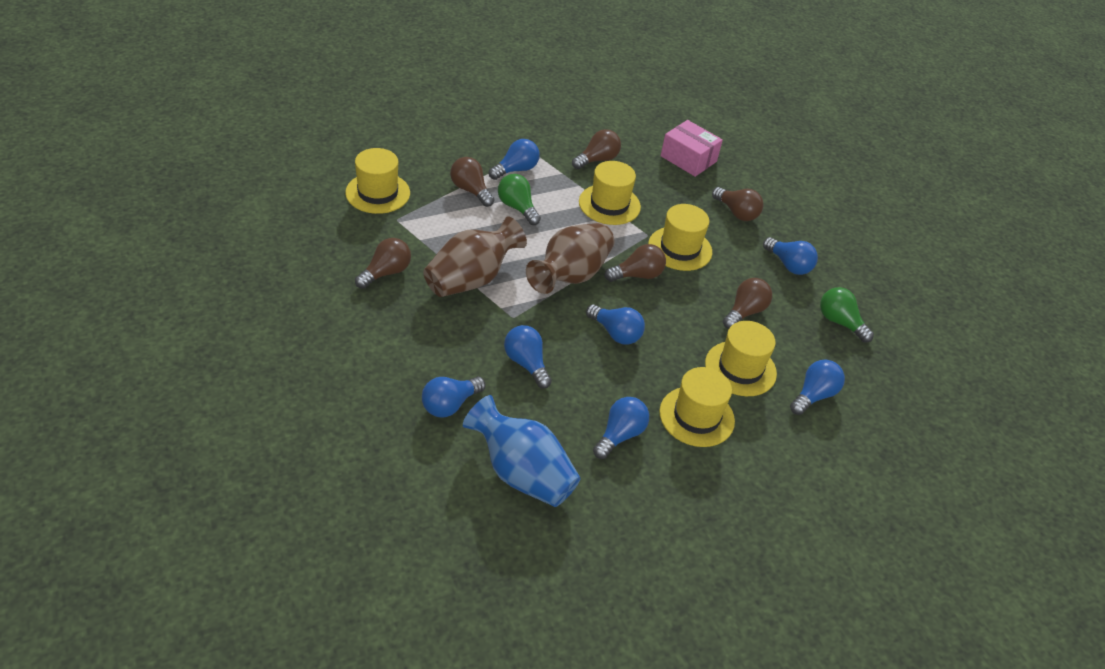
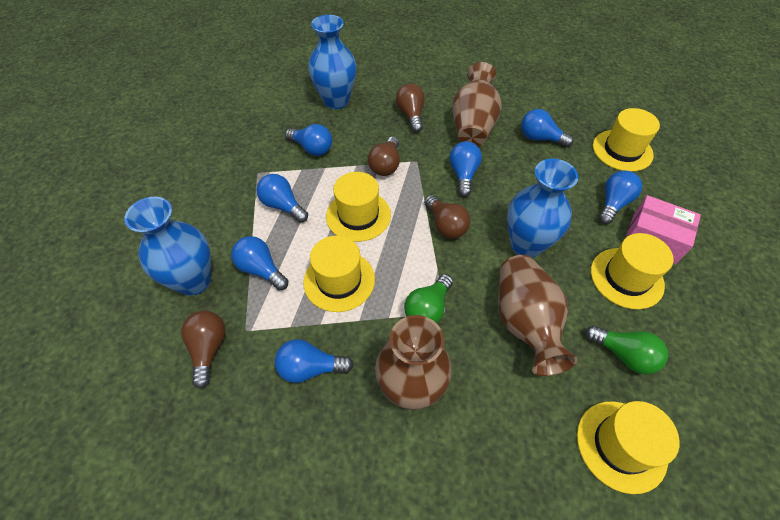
blue vase: 1 -> 3
brown light bulb: 6 -> 4
brown vase: 2 -> 3

